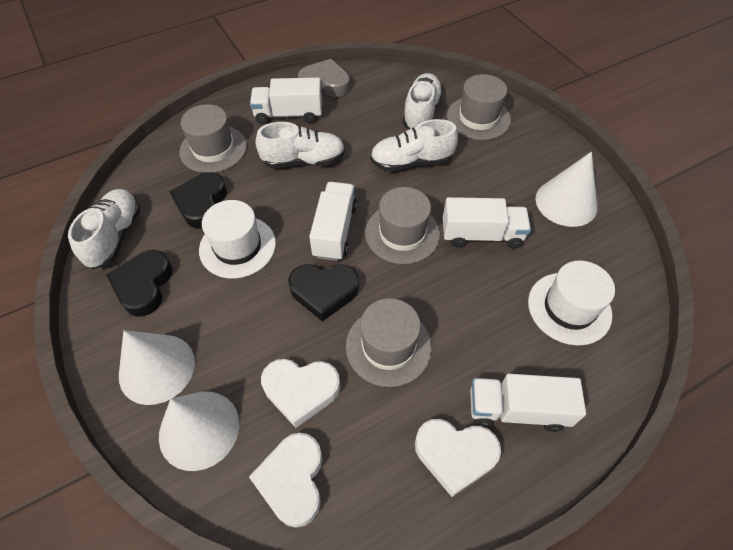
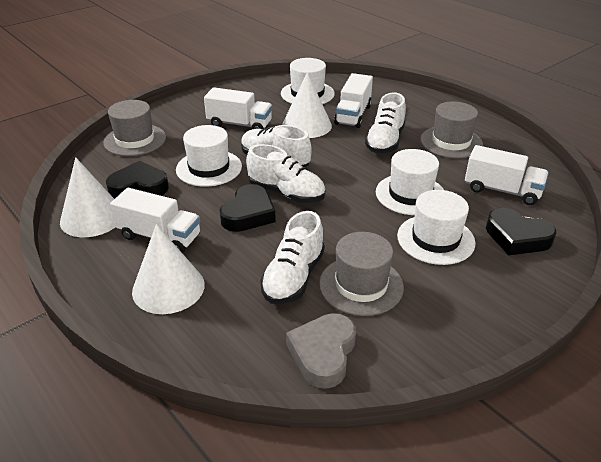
grey hat: 4 -> 3
white hat: 2 -> 4
white heart: 3 -> 0

